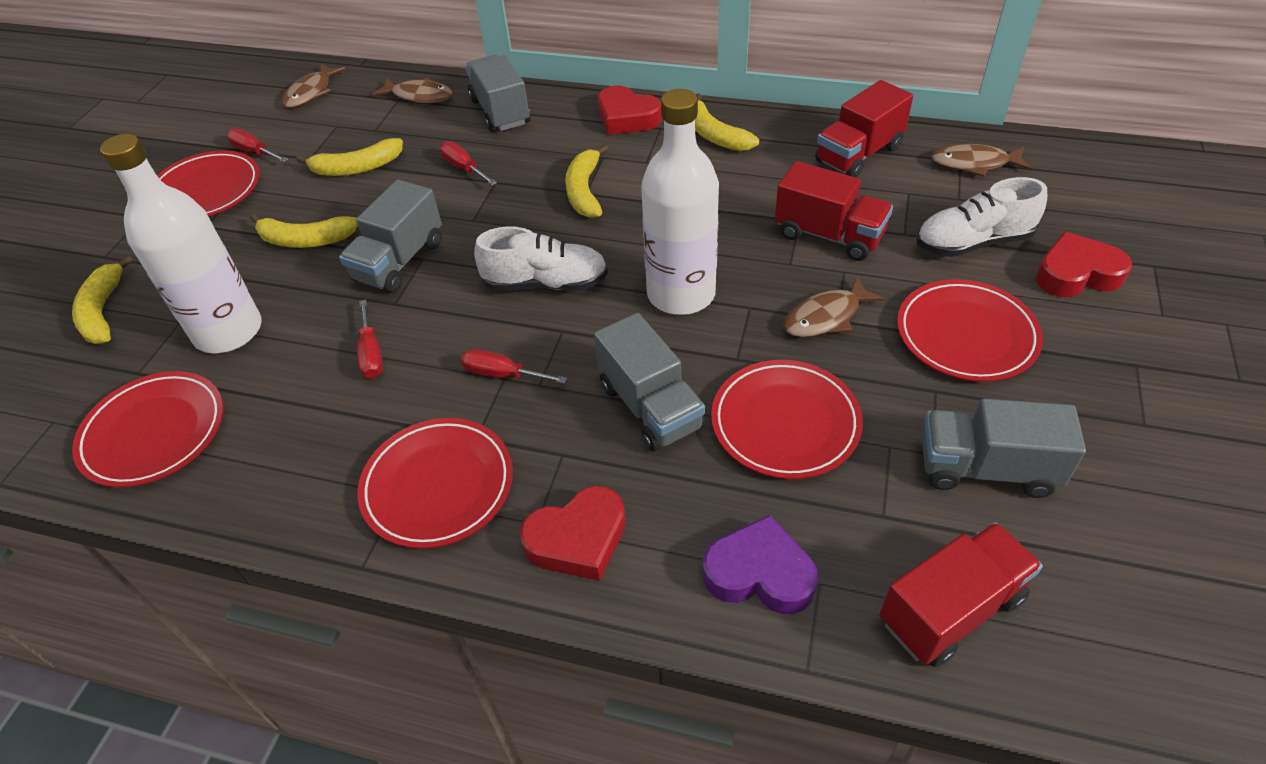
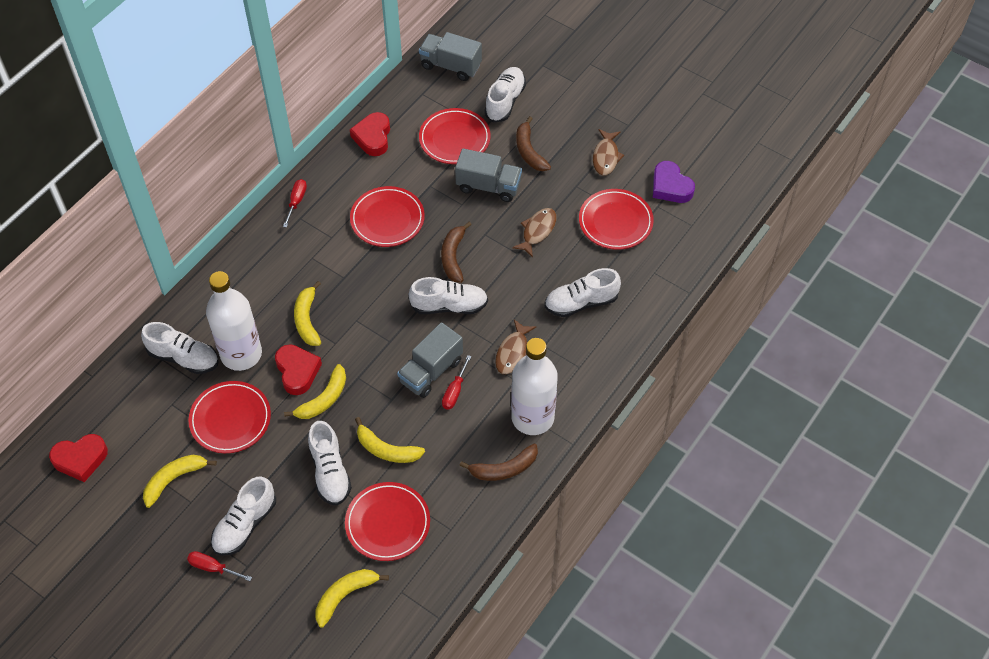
brown banana: 0 -> 3
brown fish: 4 -> 3
grey truck: 4 -> 3
red screwdriver: 4 -> 3
red truck: 3 -> 0
white shoe: 2 -> 6

